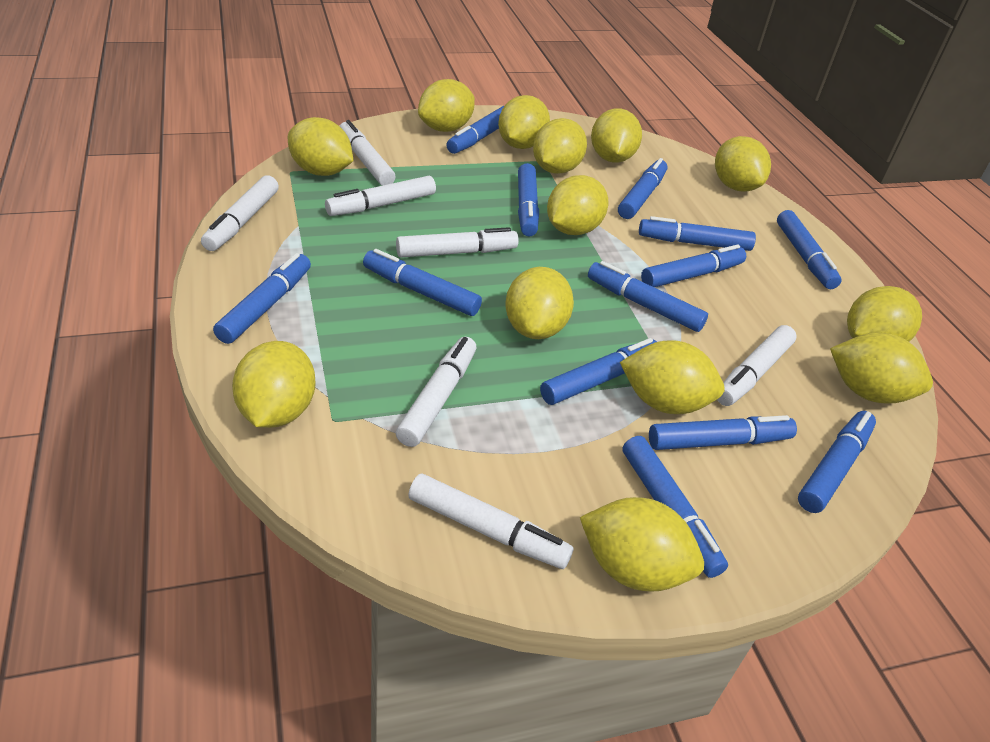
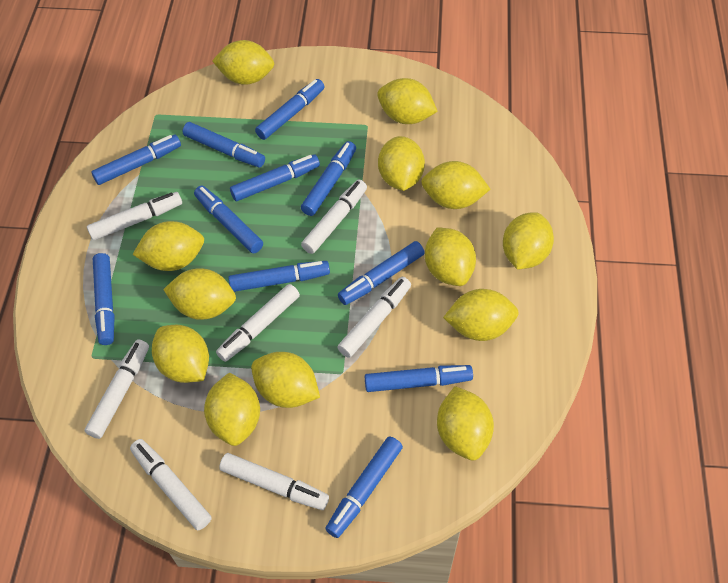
blue marker: 13 -> 11

